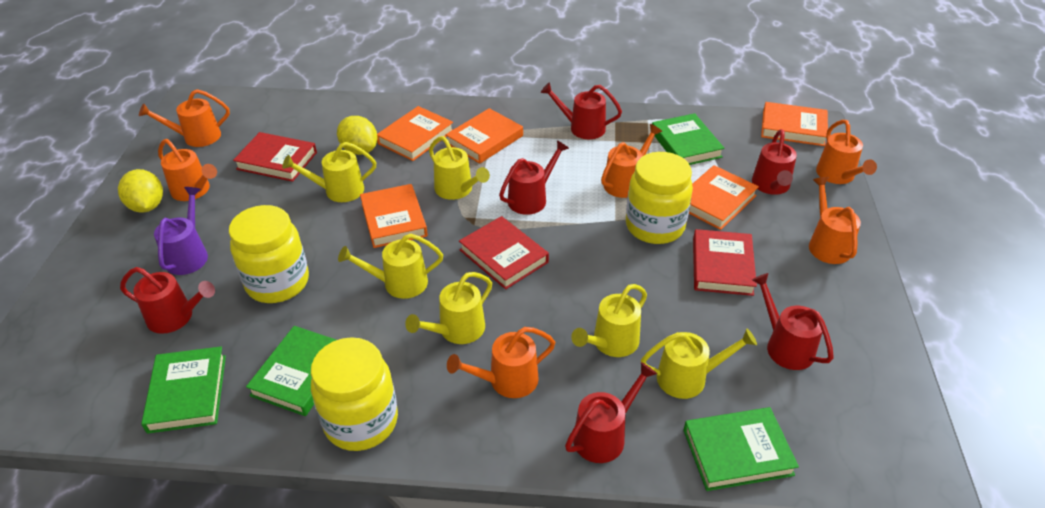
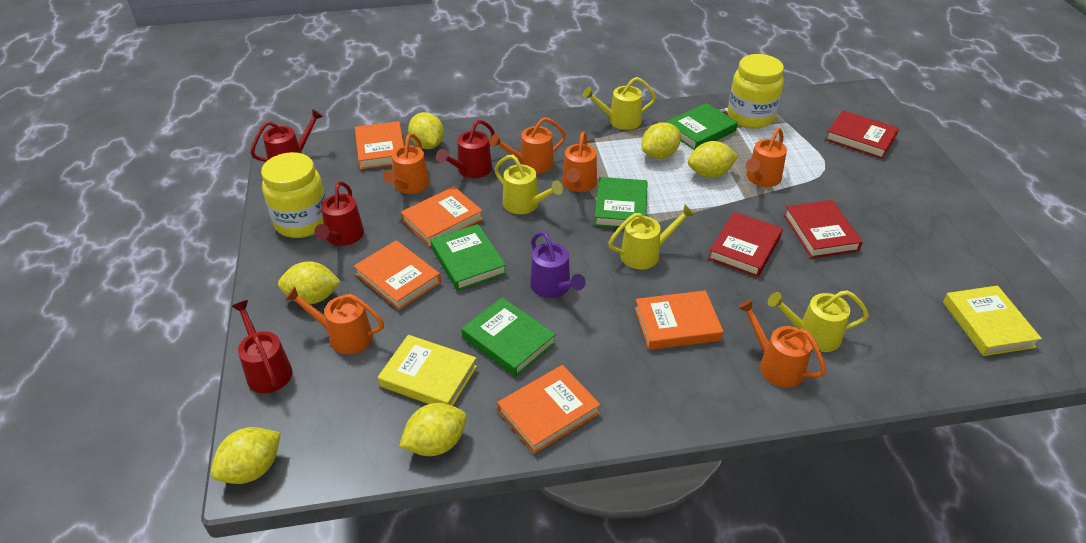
red watering can: 6 -> 4
yellow book: 0 -> 2
yellow jar: 3 -> 2
yellow lemon: 2 -> 6
yellow watering can: 6 -> 4

